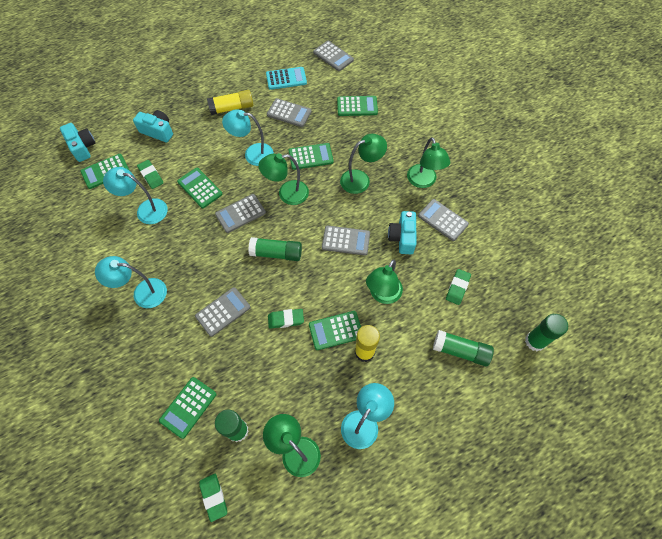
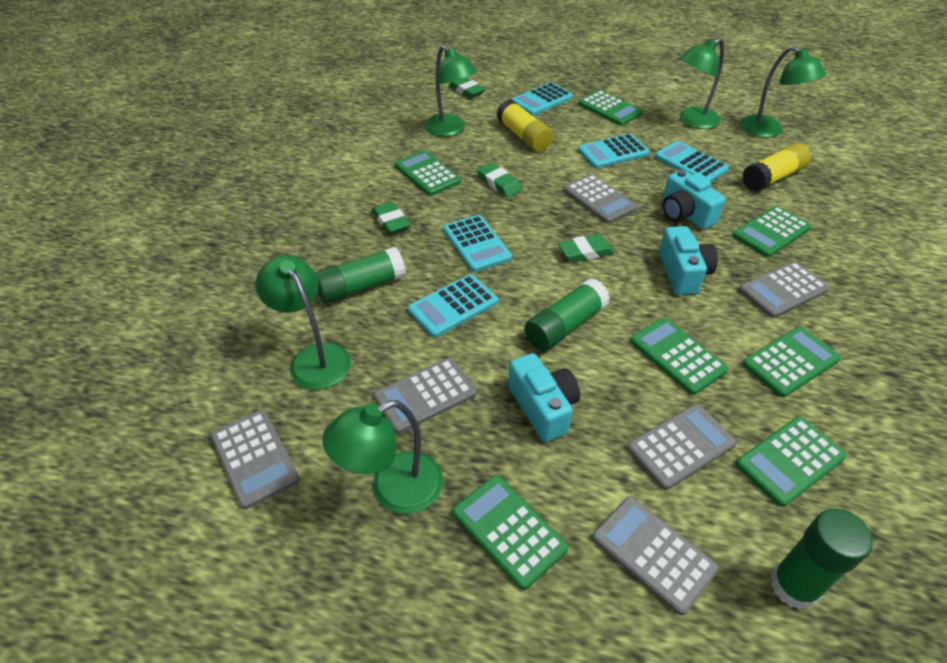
green calculator: 6 -> 7
green glue stick: 4 -> 3
turquoise calculator: 1 -> 5
turquoise lamp: 4 -> 0

